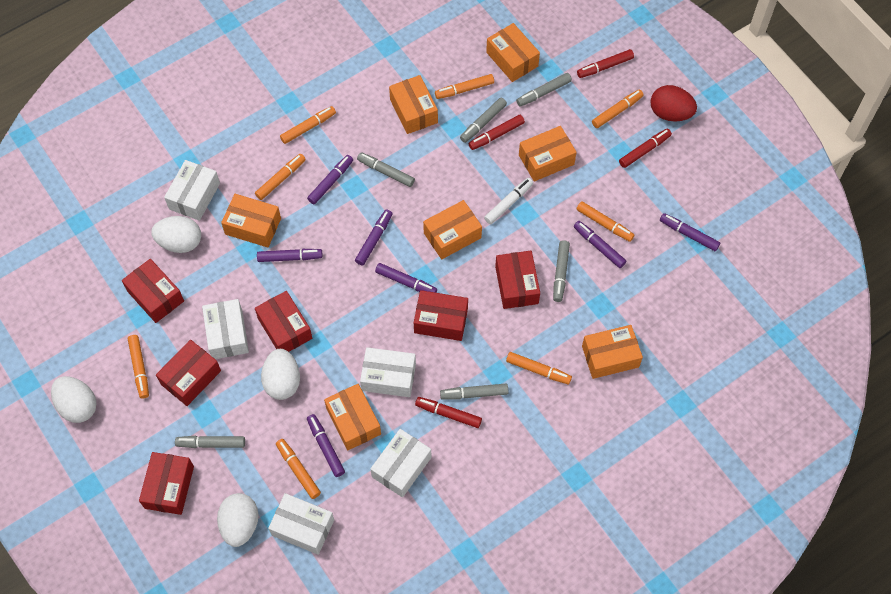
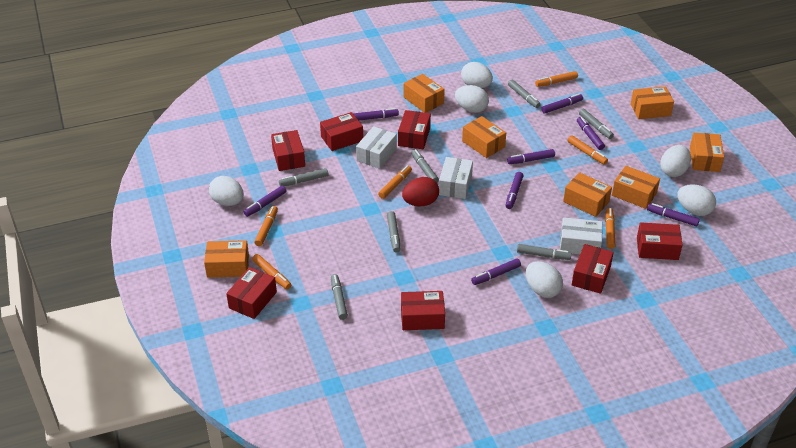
grey marker: 6 -> 7
orange marker: 8 -> 6
purple marker: 7 -> 8
red box: 6 -> 7
red marker: 4 -> 0
white box: 5 -> 3
white egg: 4 -> 6
white marker: 1 -> 0

